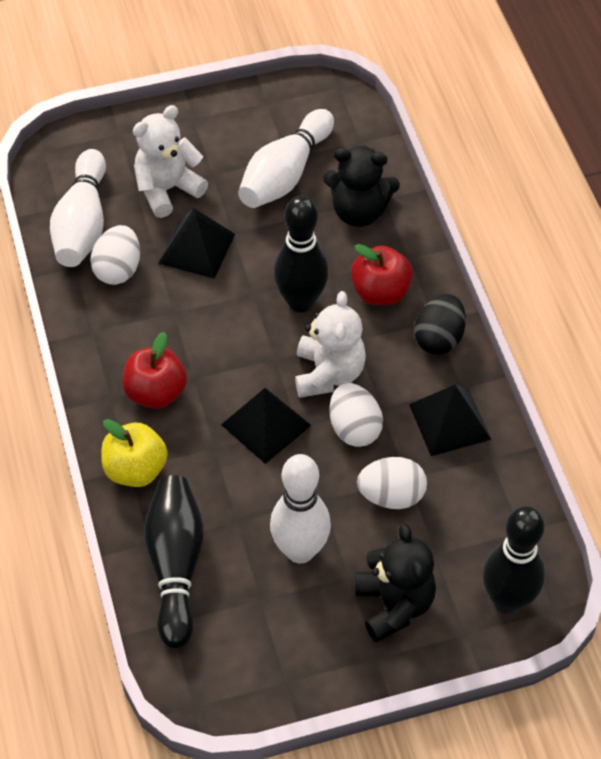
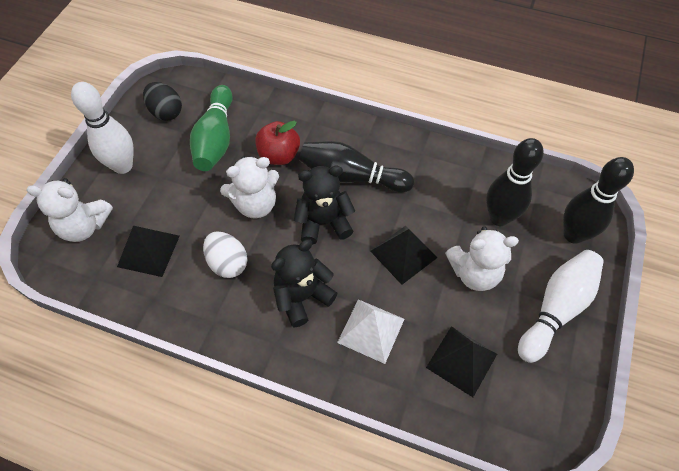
green bowling pin: 0 -> 1
red apple: 2 -> 1
white bowling pin: 3 -> 2
white egg: 3 -> 1
white pyramid: 0 -> 1
white teddy bear: 2 -> 3
yellow apple: 1 -> 0

